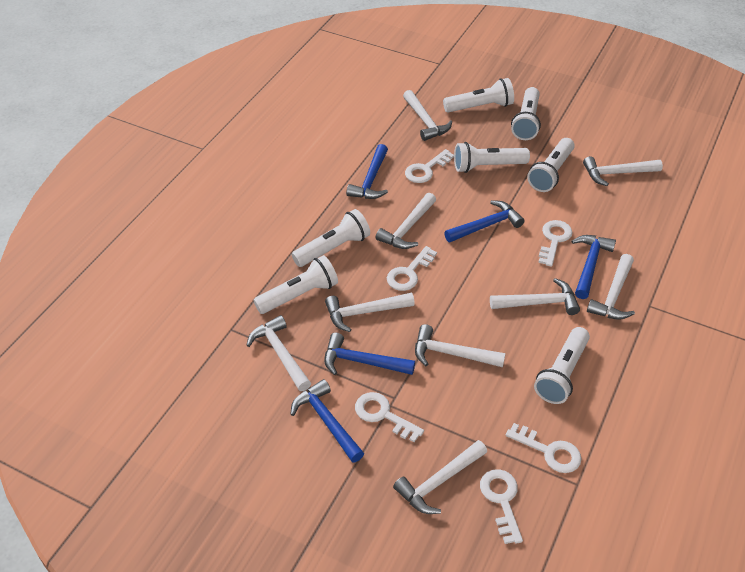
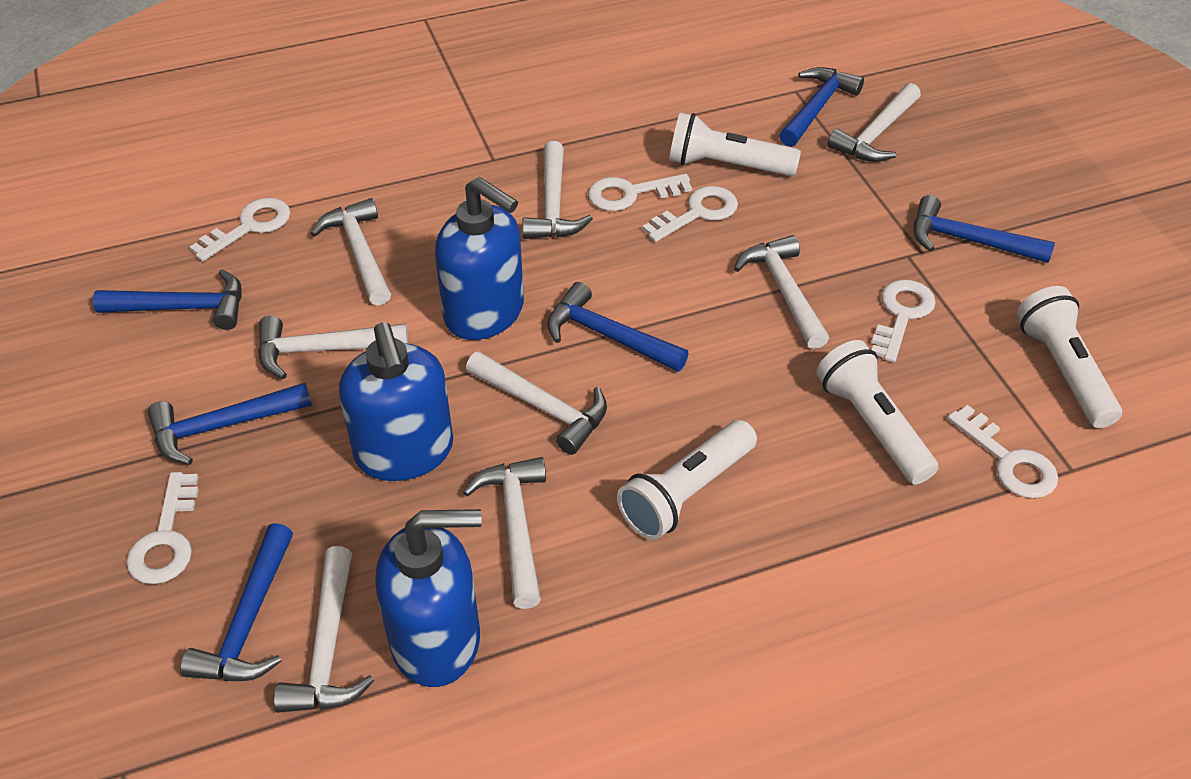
blue hammer: 5 -> 6
blue soap dispenser: 0 -> 3
white flashlight: 7 -> 4
white hammer: 9 -> 8

